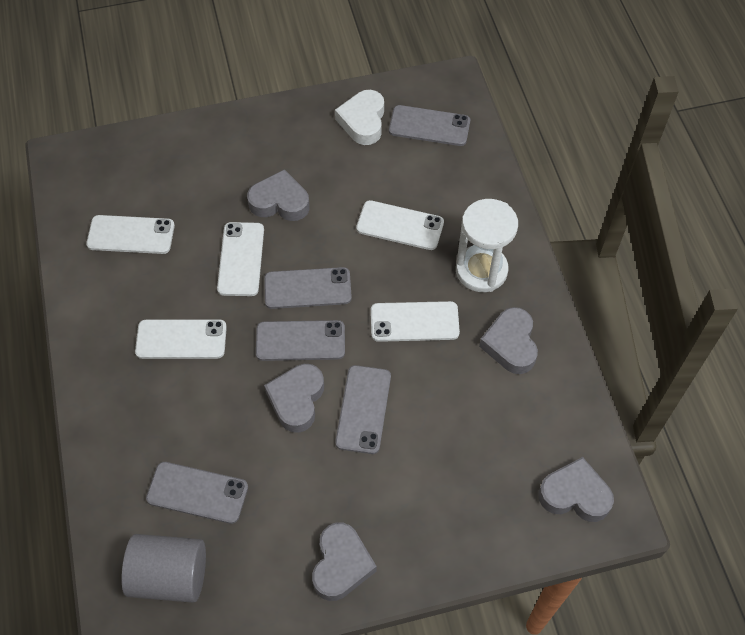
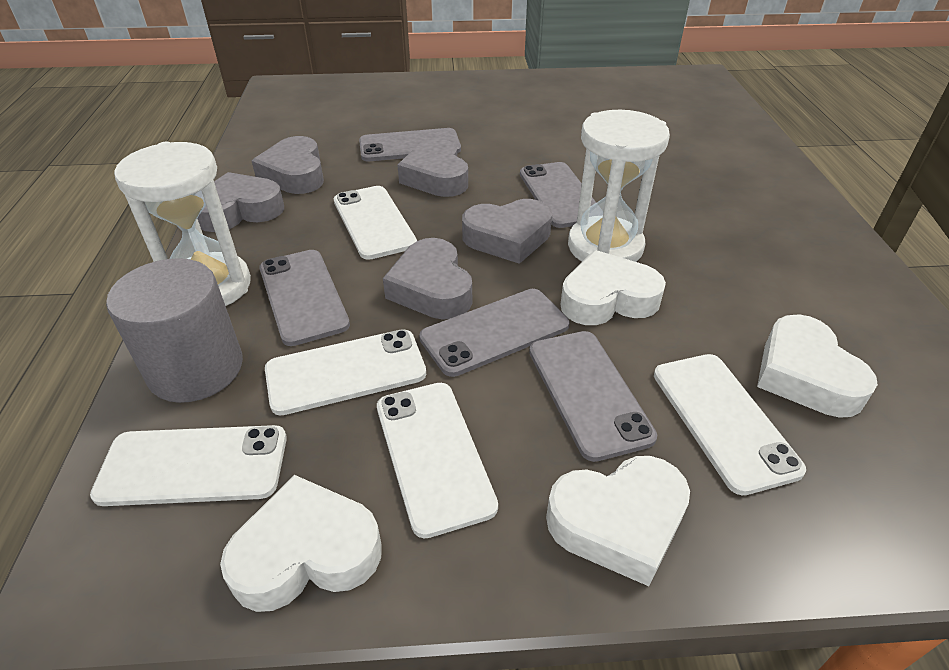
white heart: 1 -> 4
white hourglass: 1 -> 2

